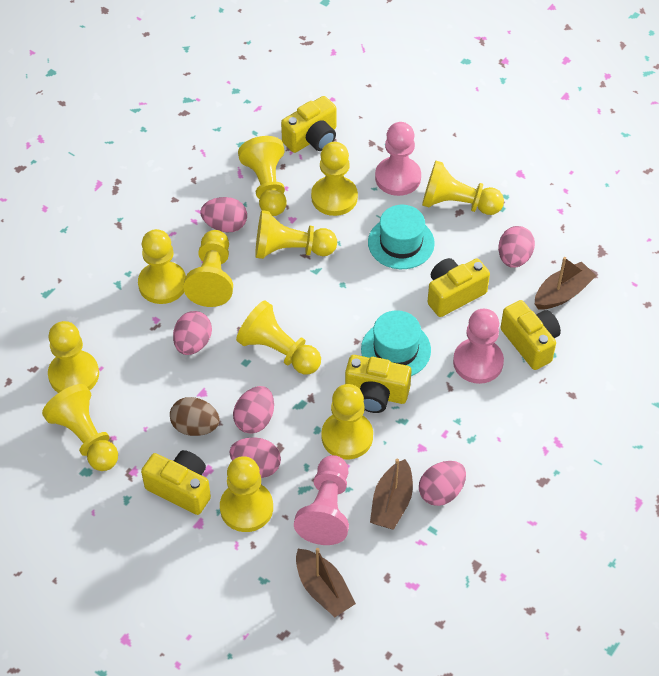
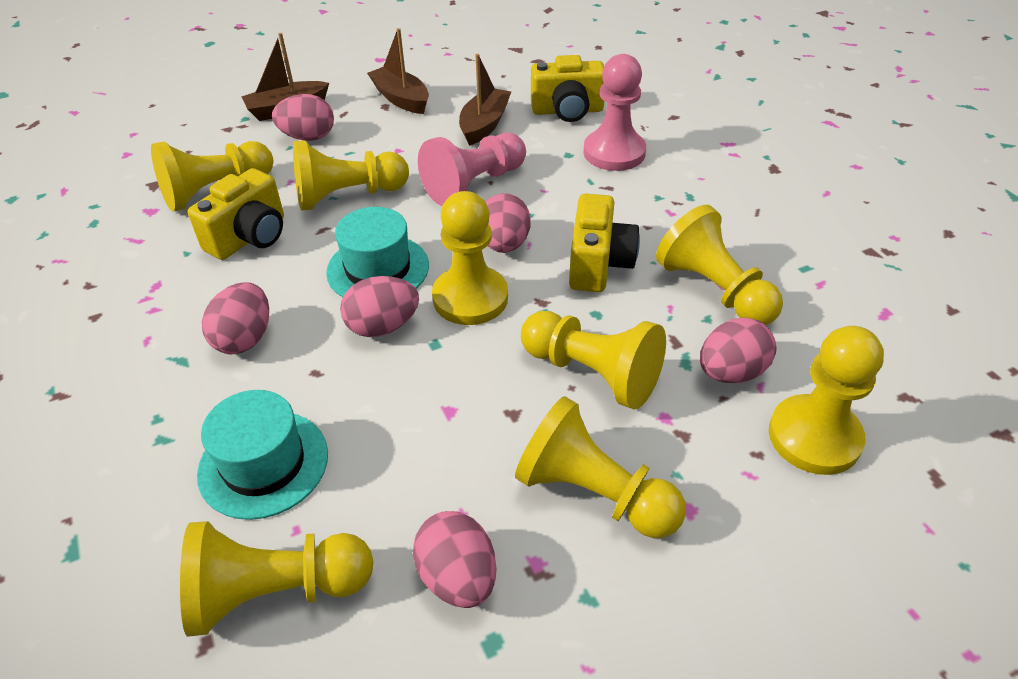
brown egg: 1 -> 0
pink pawn: 3 -> 2
yellow camera: 5 -> 3
yellow pawn: 11 -> 8

